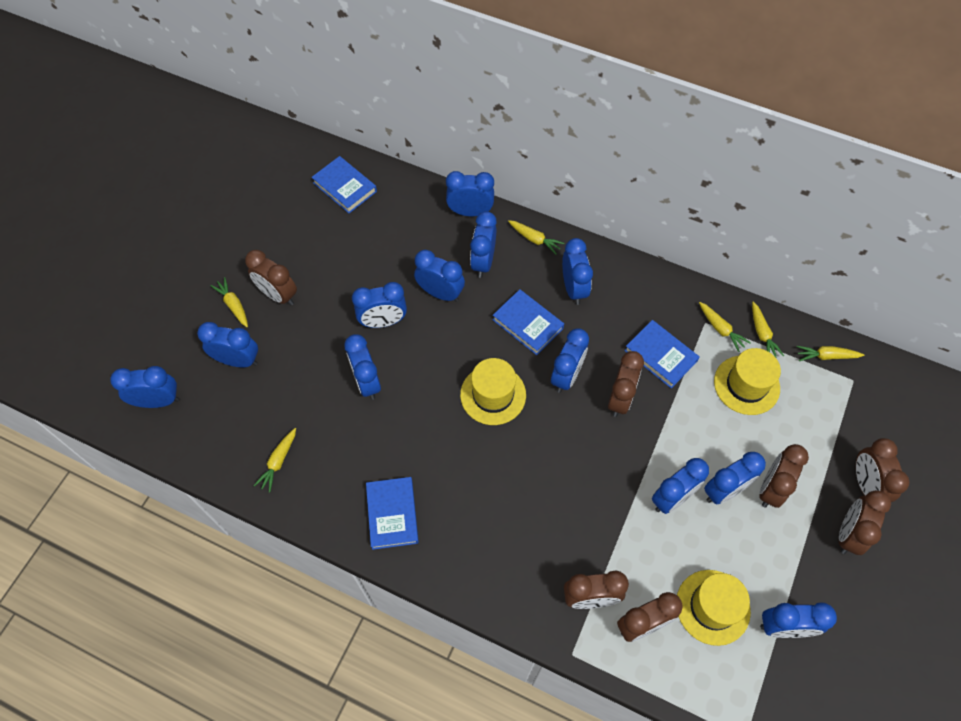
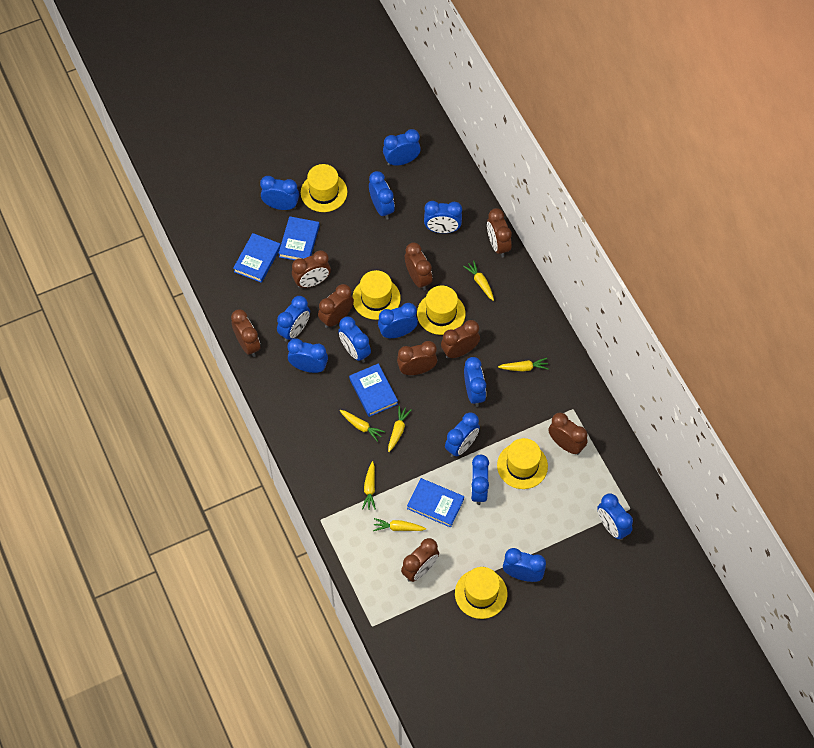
blue clock: 12 -> 13
brown clock: 7 -> 9
yellow hat: 3 -> 5

